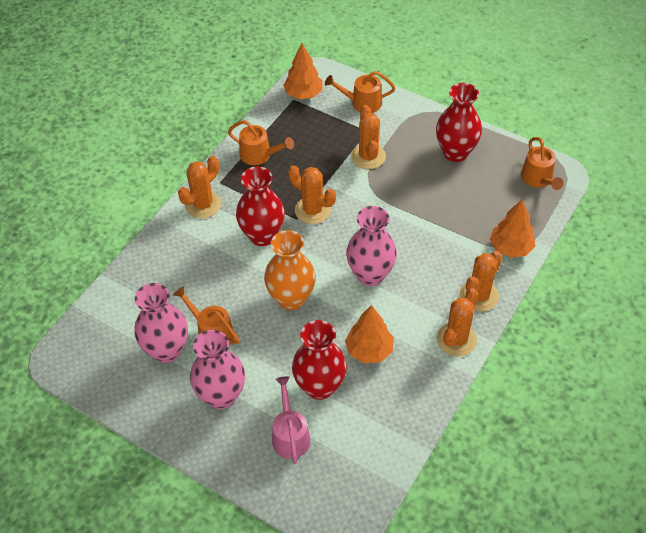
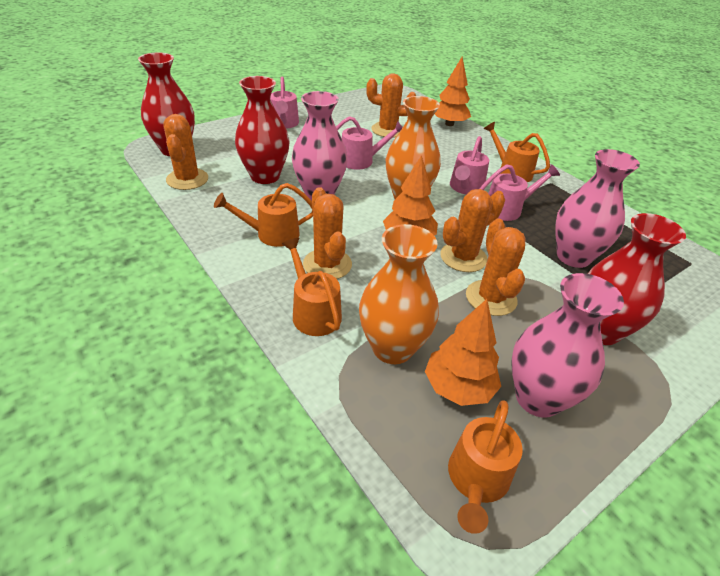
orange vase: 1 -> 2
pink watering can: 1 -> 4

